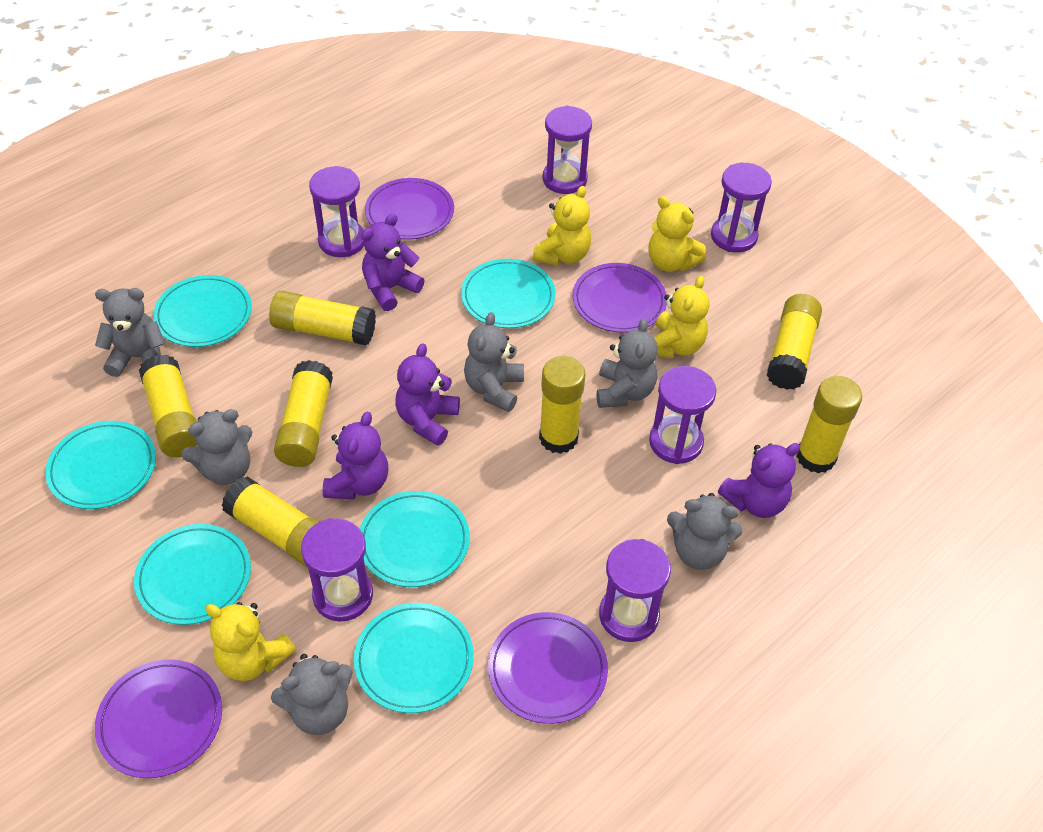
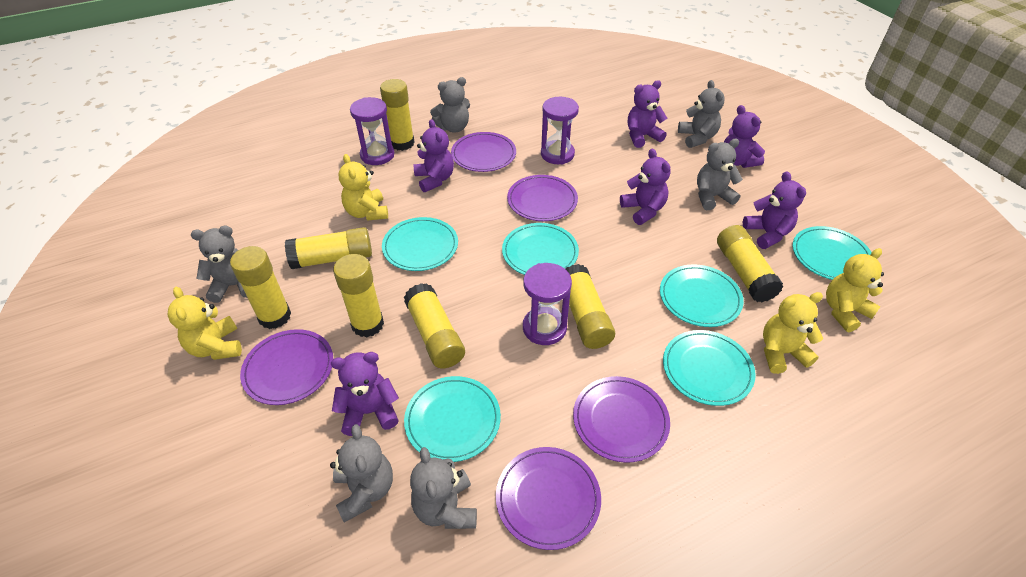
purple hourglass: 6 -> 3
purple plate: 4 -> 5
purple teddy bear: 4 -> 6

